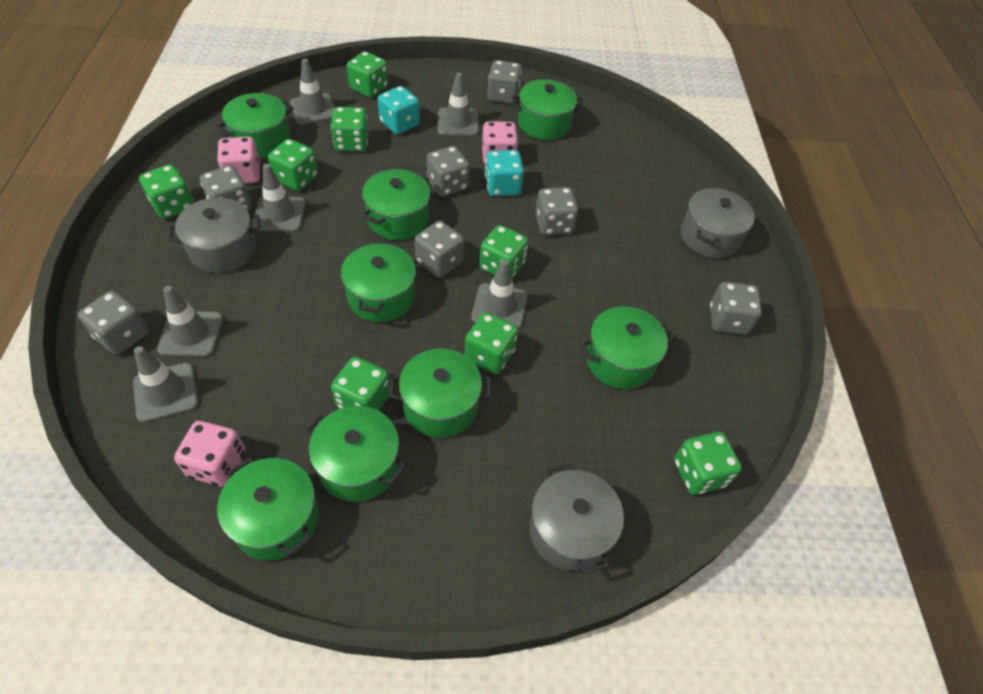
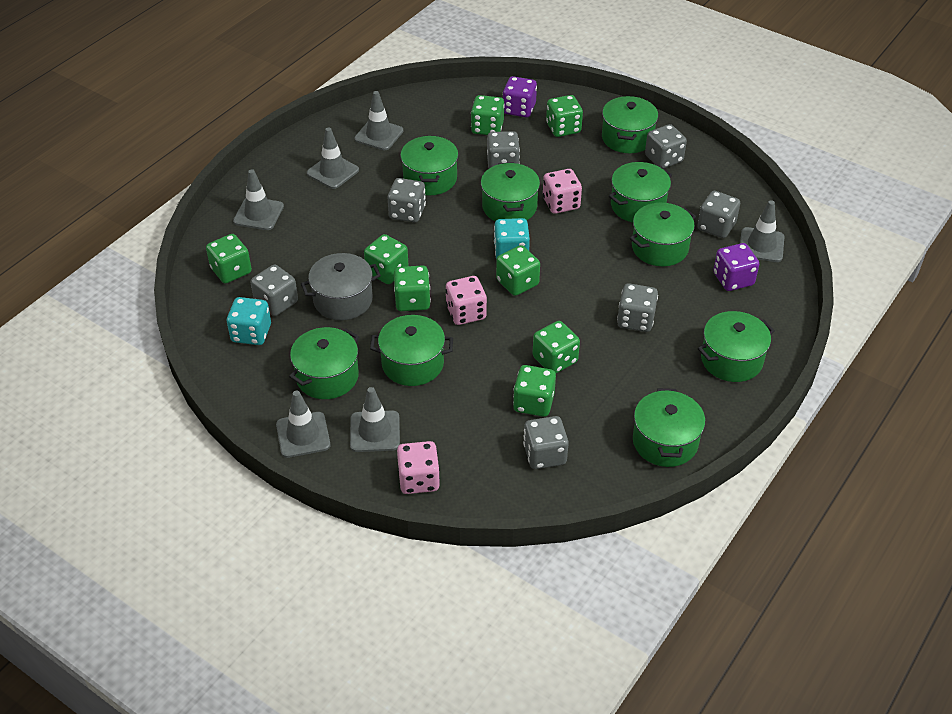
green pot: 8 -> 9
grey pot: 3 -> 1
purple dice: 0 -> 2

